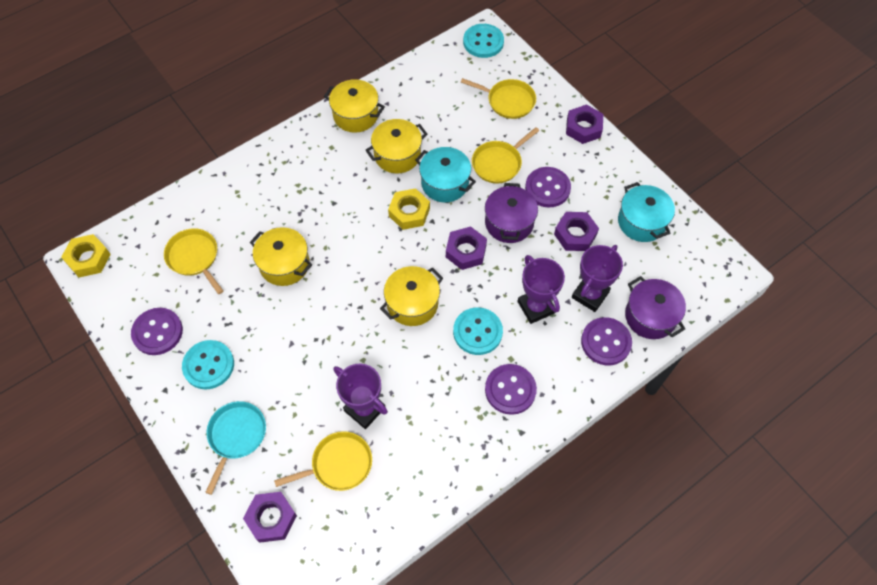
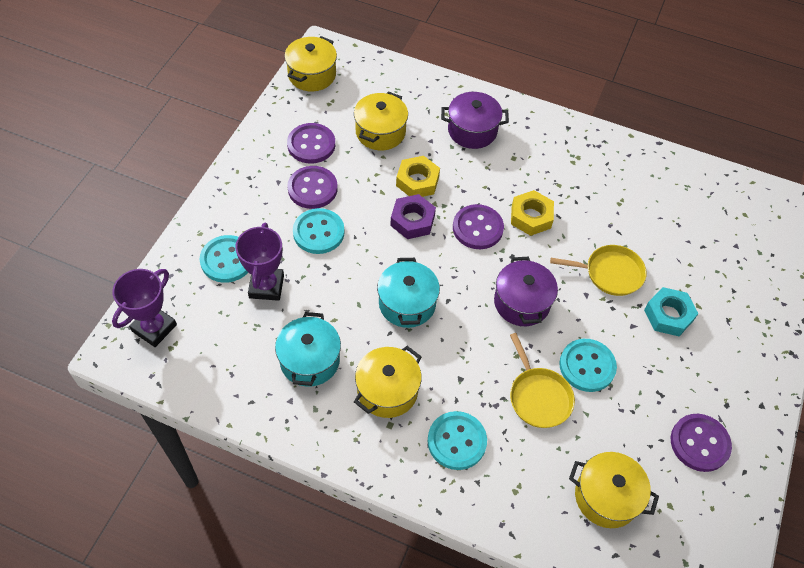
purple nut: 4 -> 1
purple trophy: 3 -> 2
turquoise button: 3 -> 4
turquoise nut: 0 -> 1
turquoise pan: 1 -> 0
yellow pan: 4 -> 2

